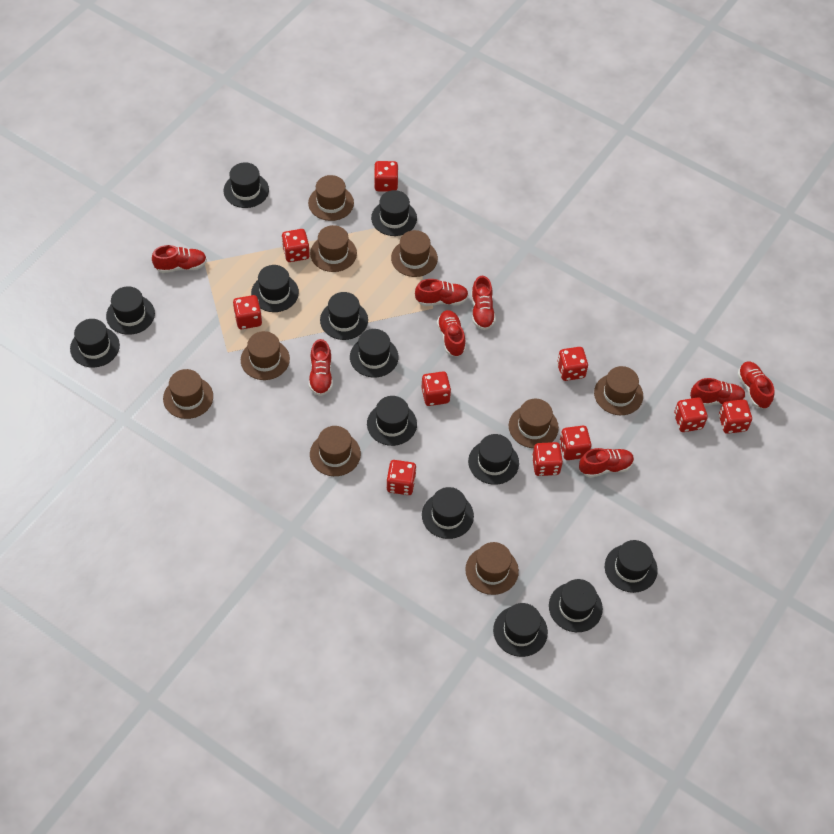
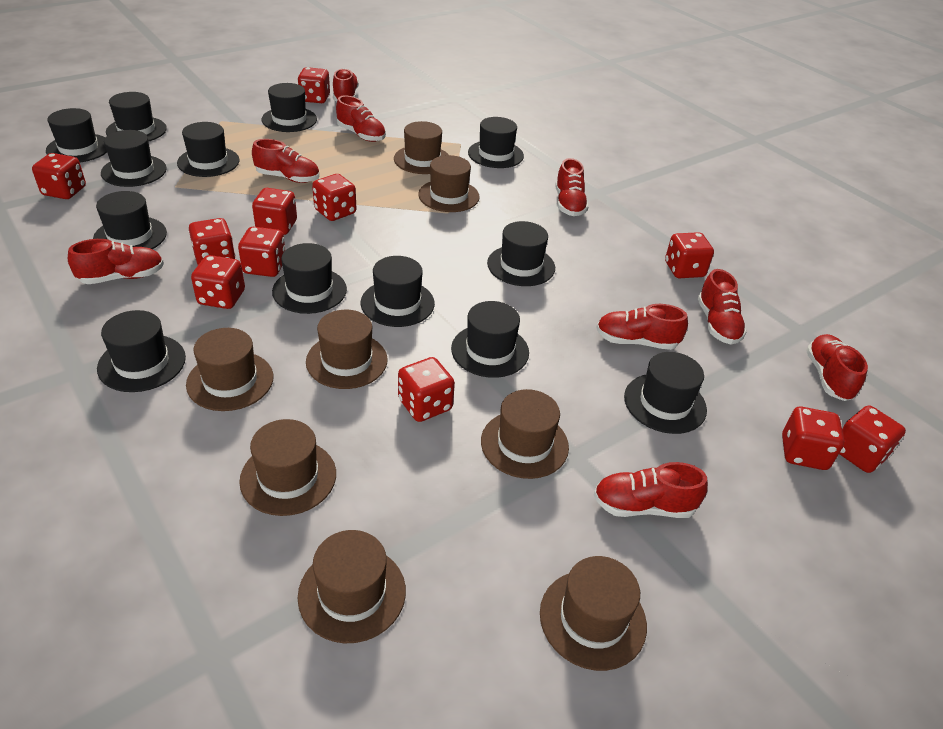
brown hat: 9 -> 8
red dice: 10 -> 11
red shoe: 8 -> 9

